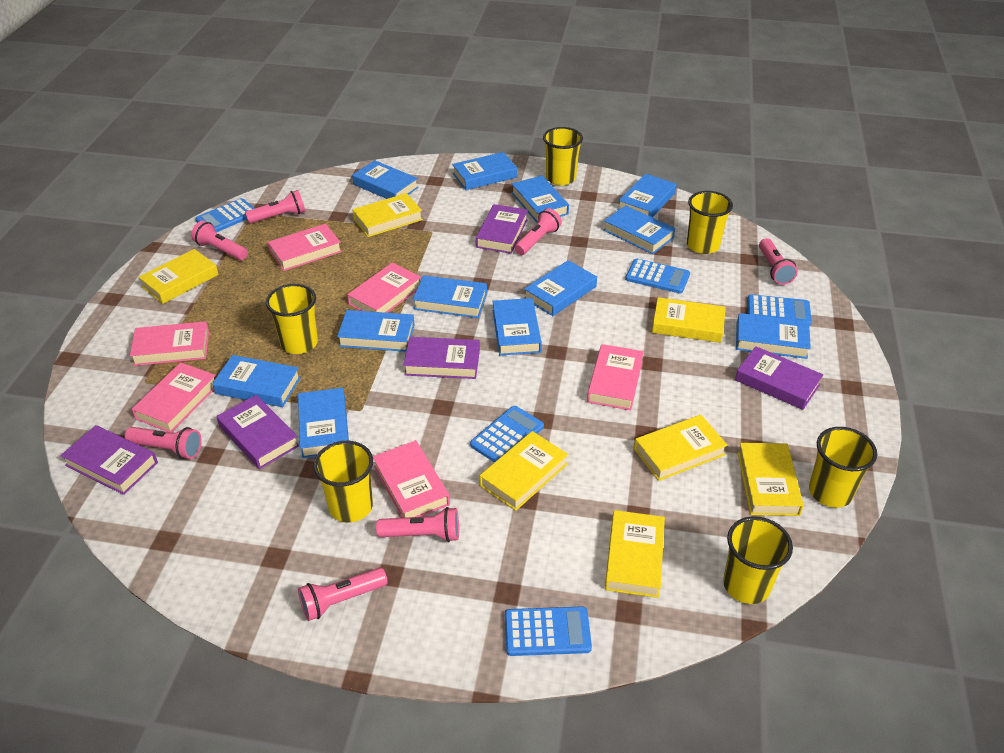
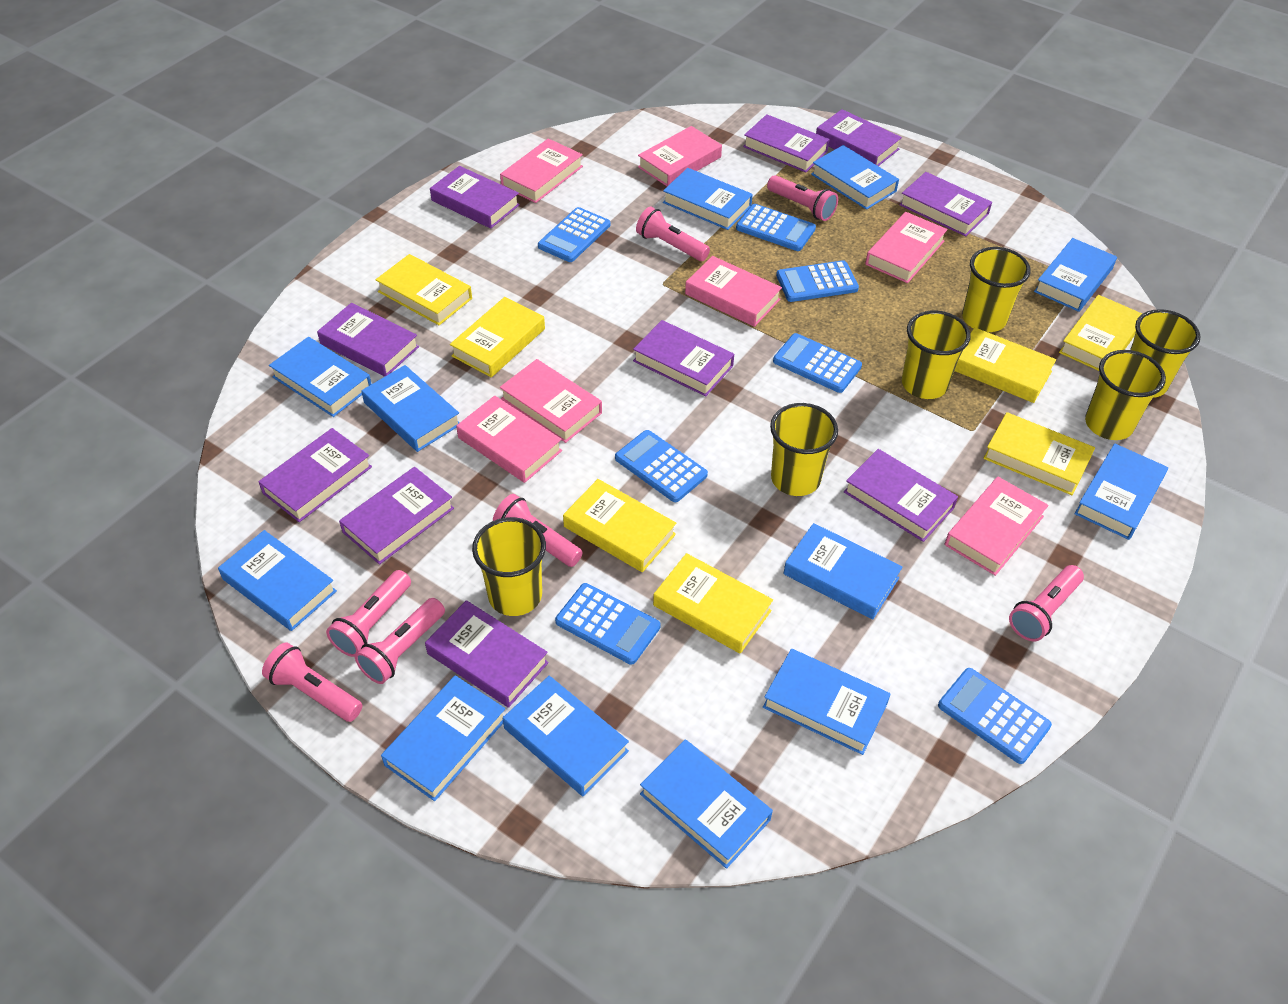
blue calculator: 5 -> 7
pink book: 6 -> 7
purple book: 5 -> 10

